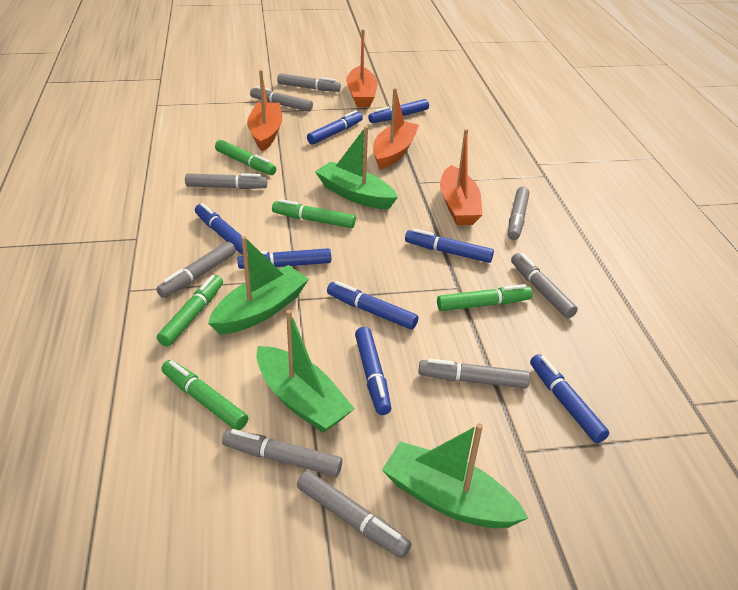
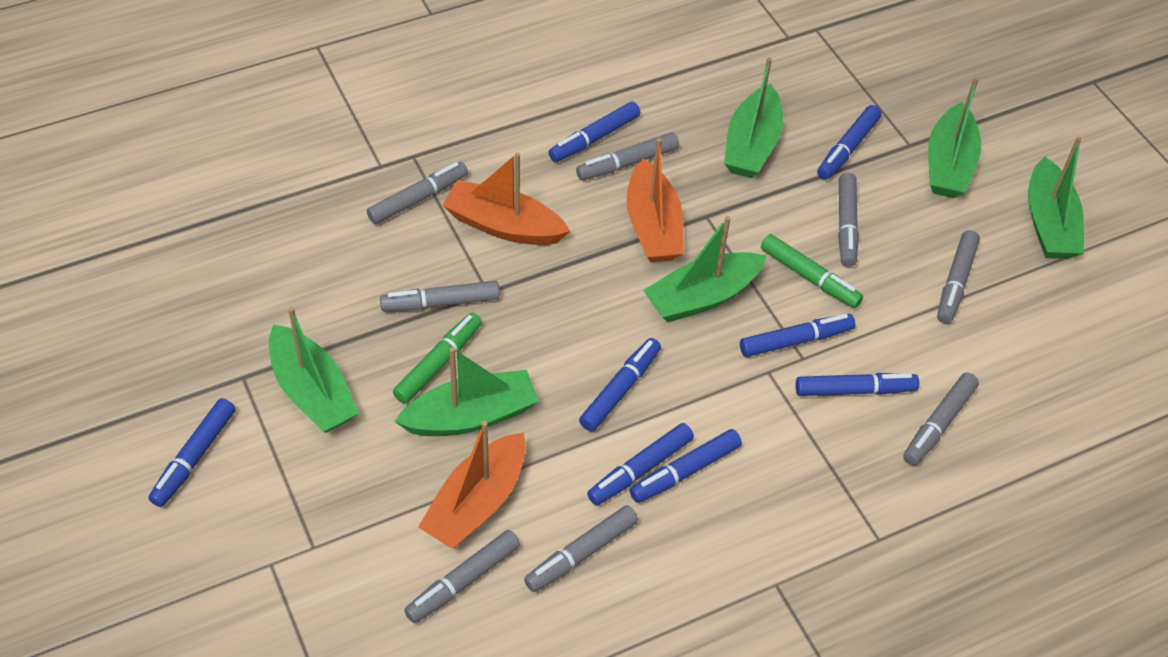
green boat: 4 -> 6
green marker: 5 -> 2
grey marker: 9 -> 8
orange boat: 4 -> 3

